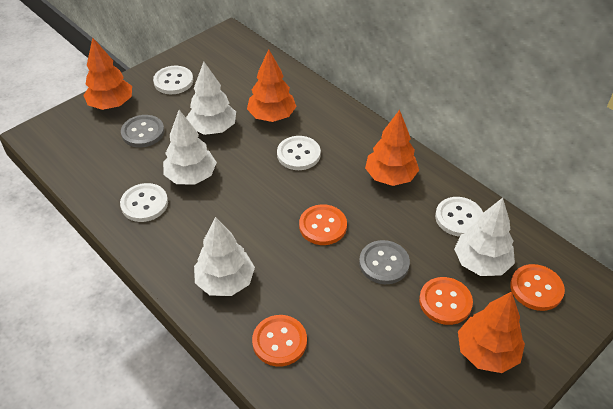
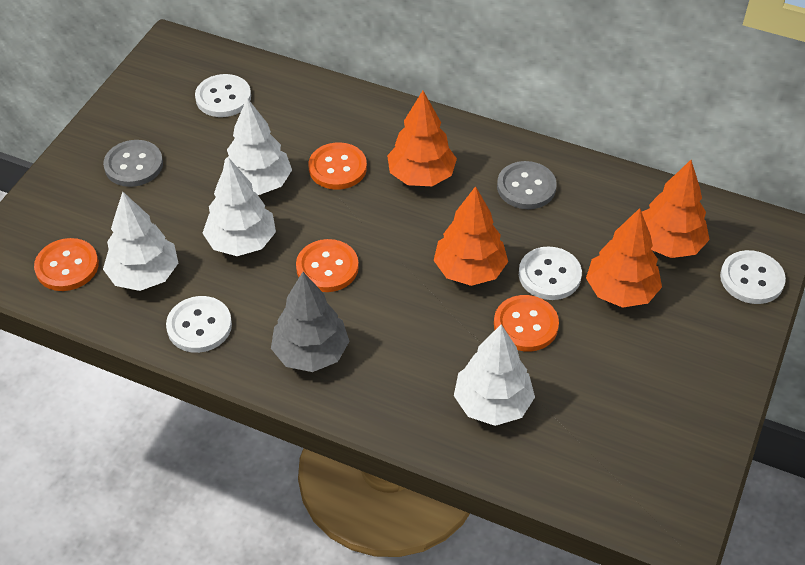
grey tree: 0 -> 1

